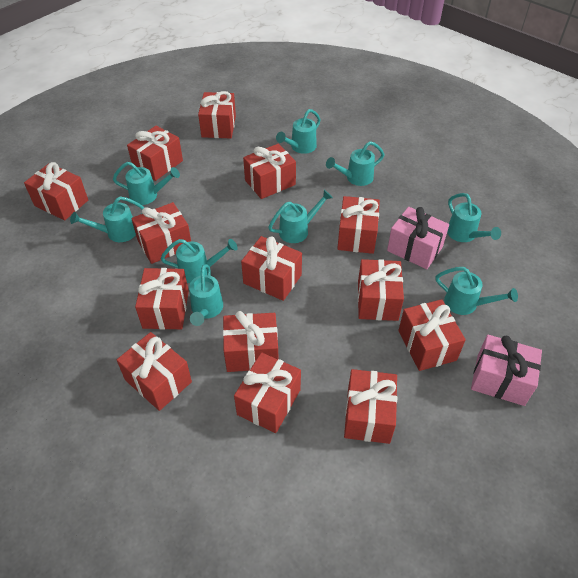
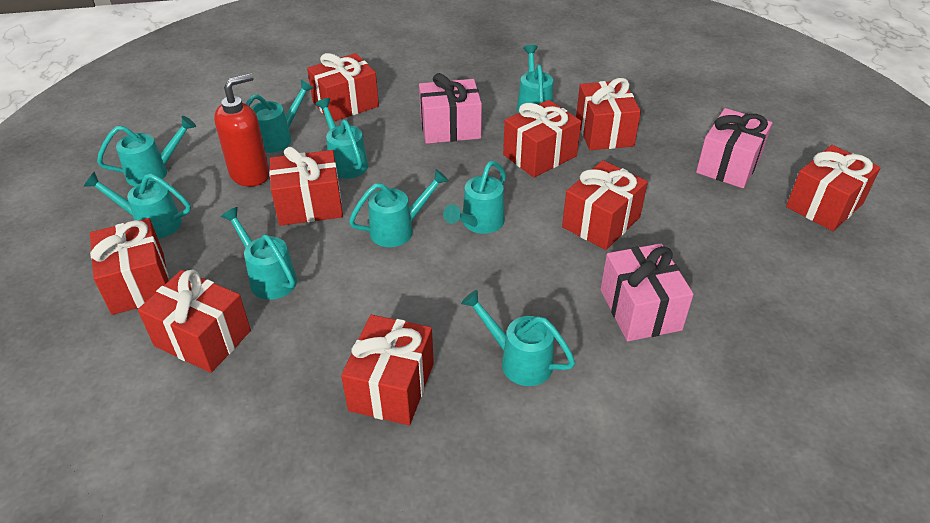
pink gift: 2 -> 3
red gift: 14 -> 9
red soap dispenser: 0 -> 1

